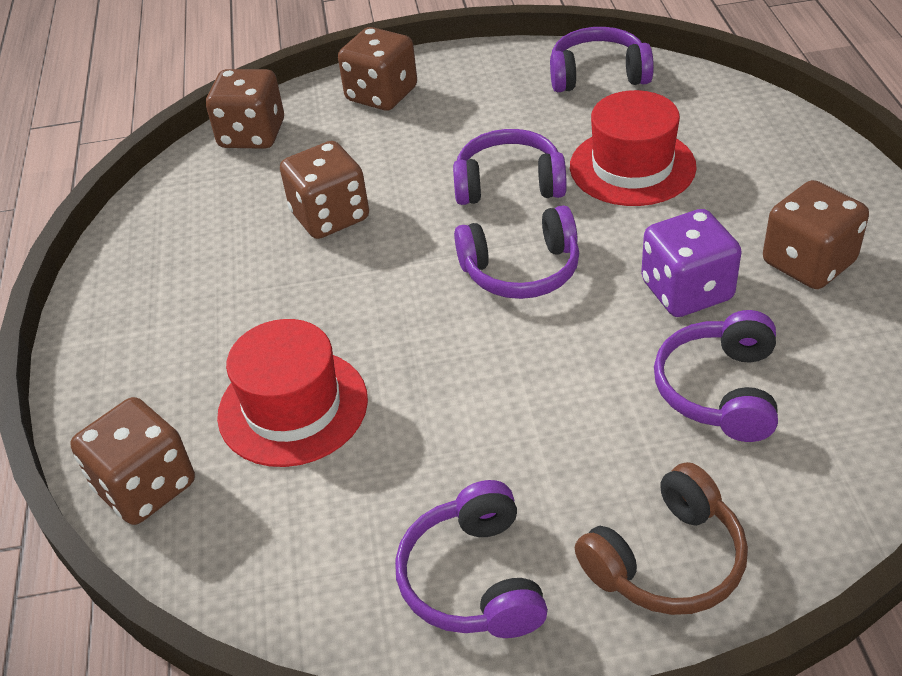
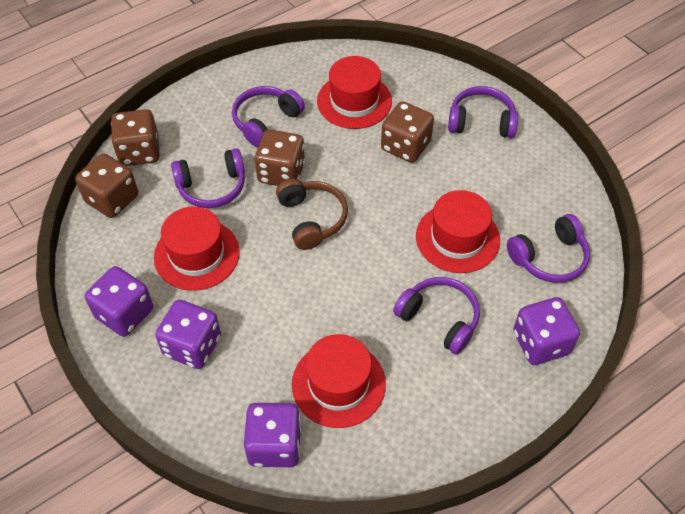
brown dice: 5 -> 4
purple dice: 1 -> 4
red hat: 2 -> 4

